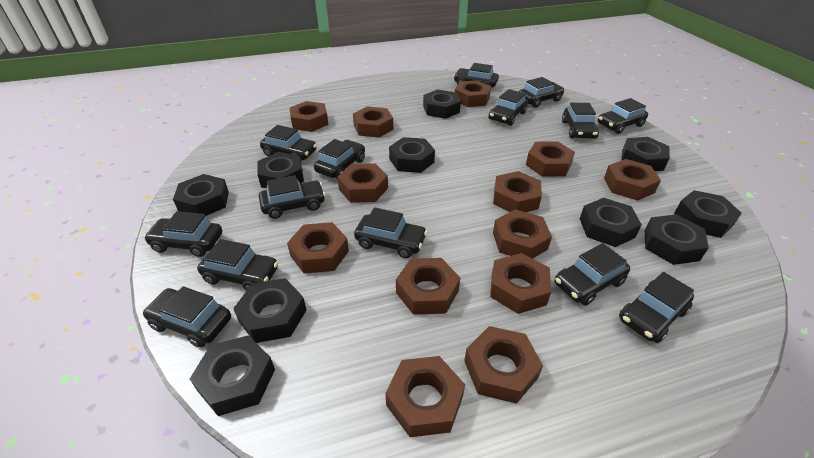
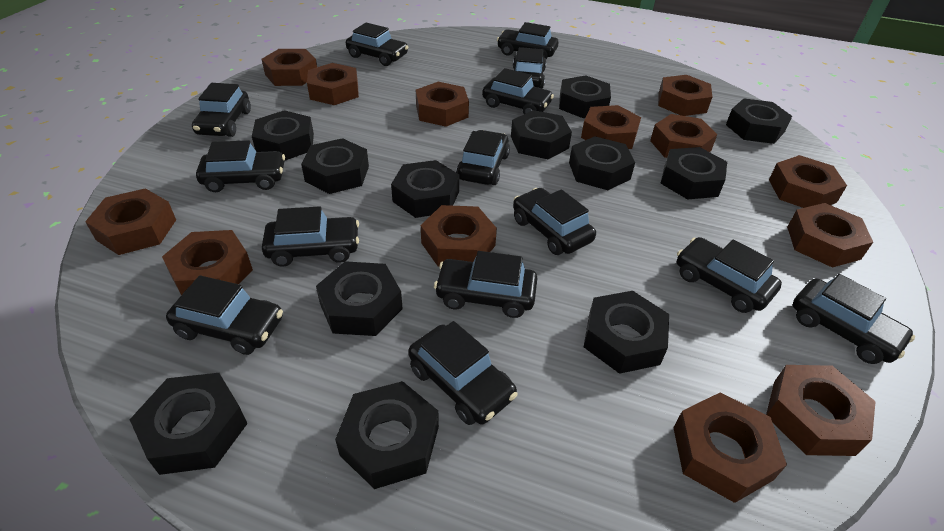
black nut: 10 -> 12

